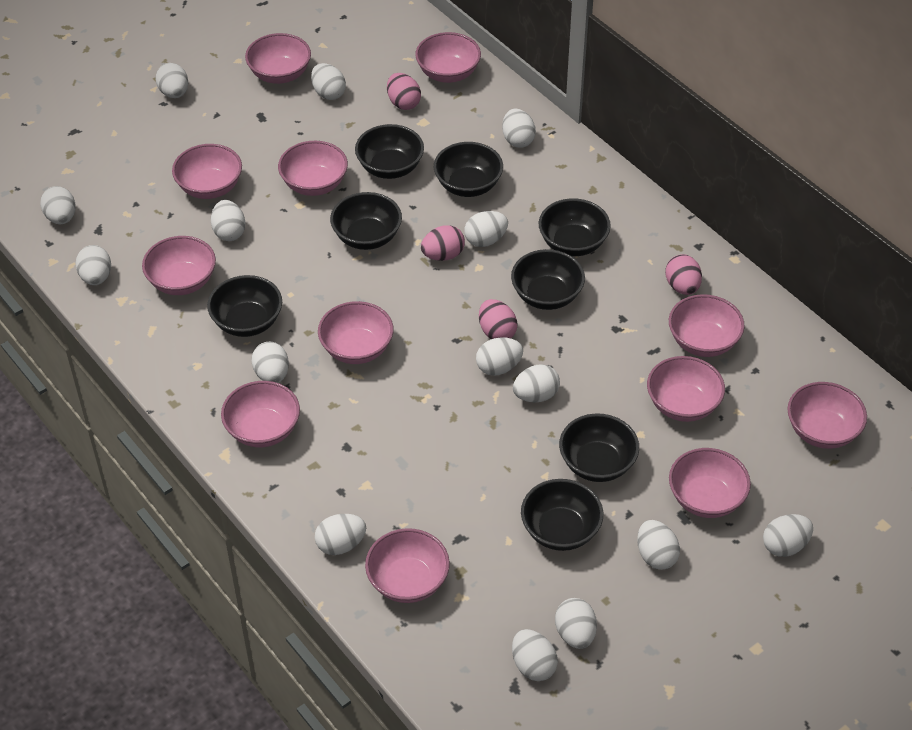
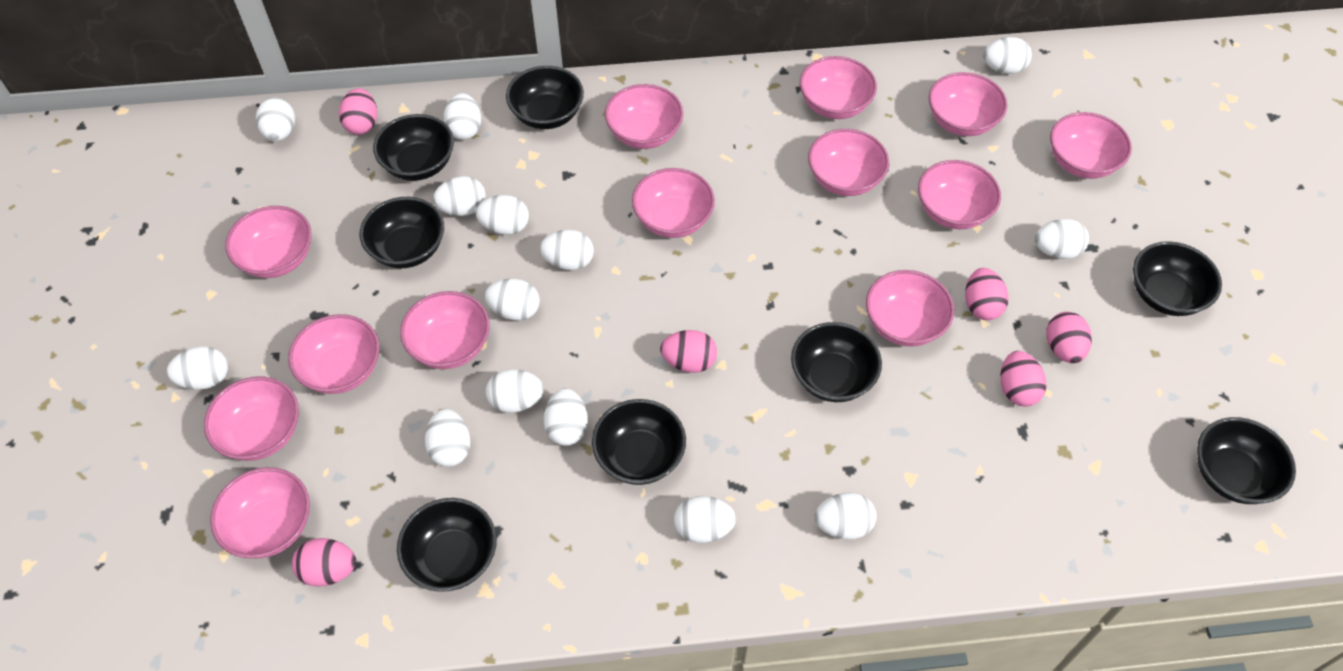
pink bowl: 12 -> 13
pink egg: 4 -> 6
white egg: 15 -> 14

